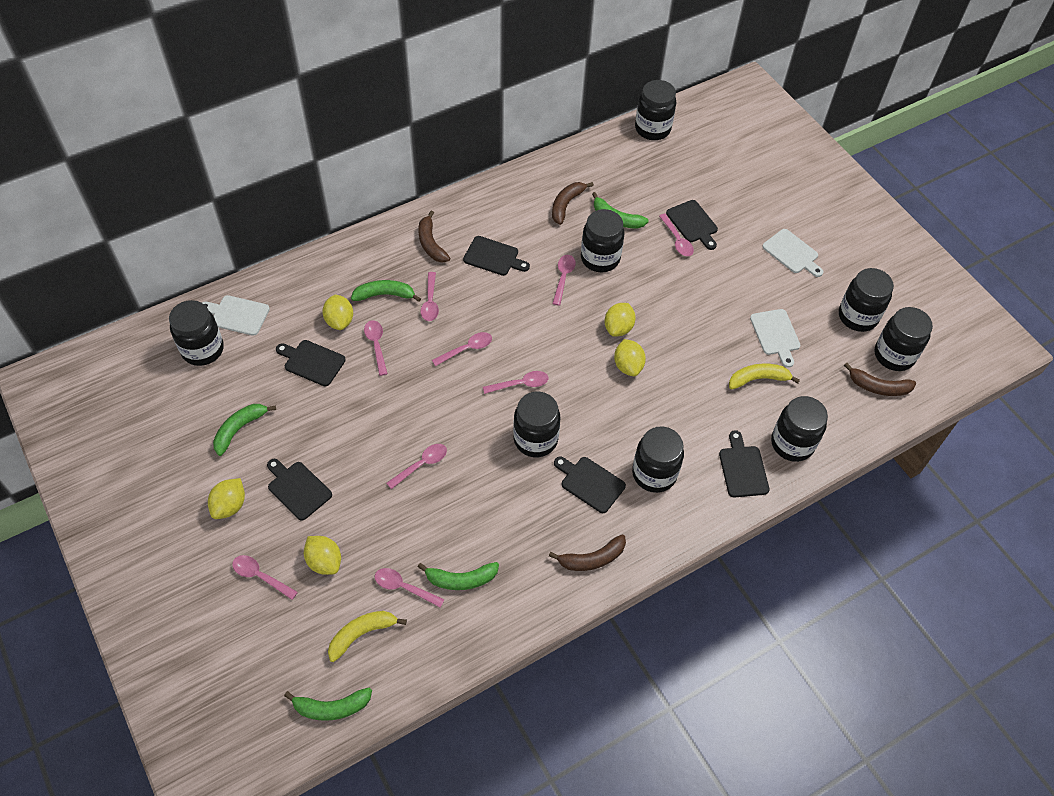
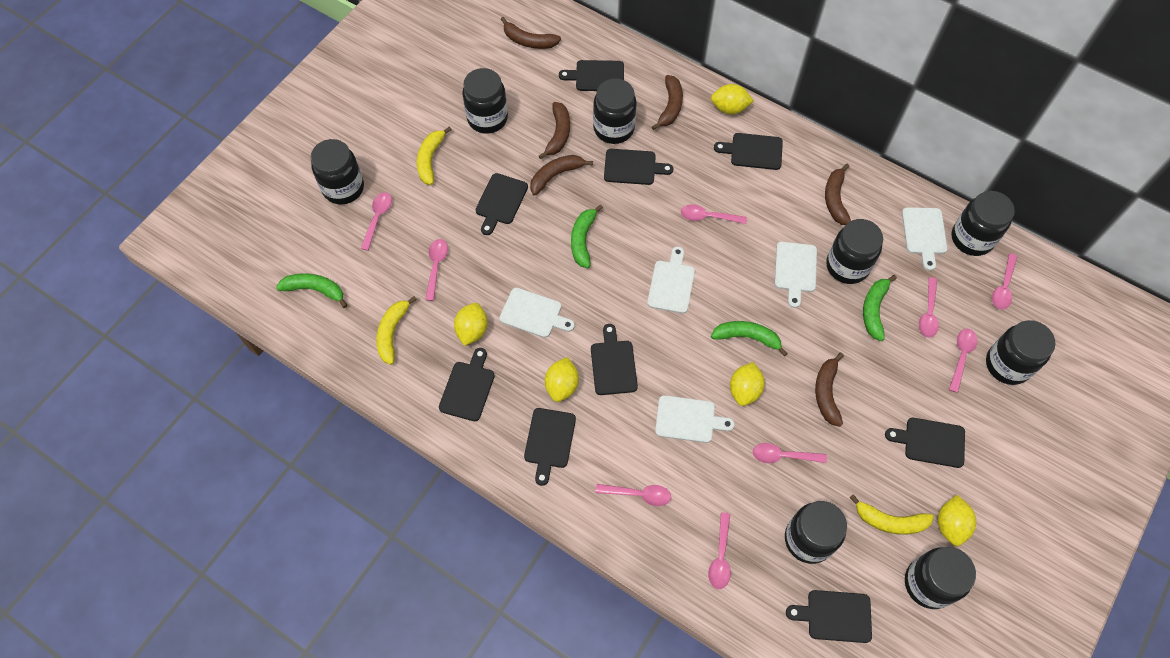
black cutting board: 6 -> 9
brown banana: 4 -> 6
green banana: 5 -> 4
white cutting board: 3 -> 5
yellow banana: 2 -> 3

